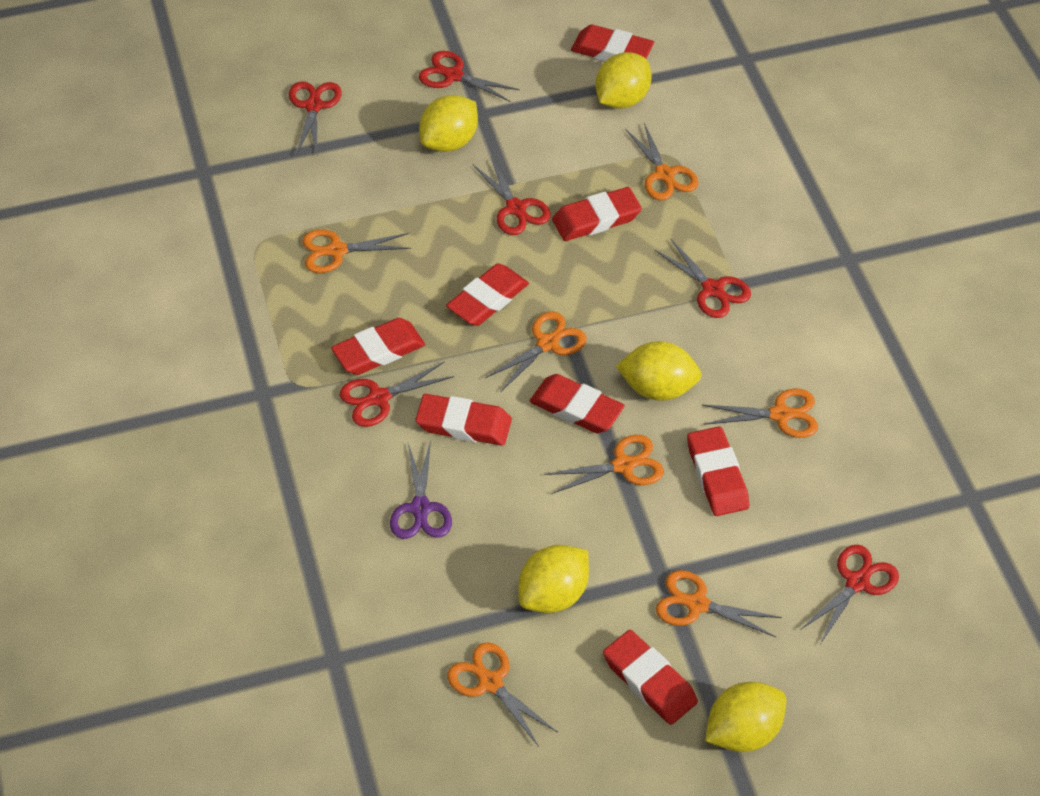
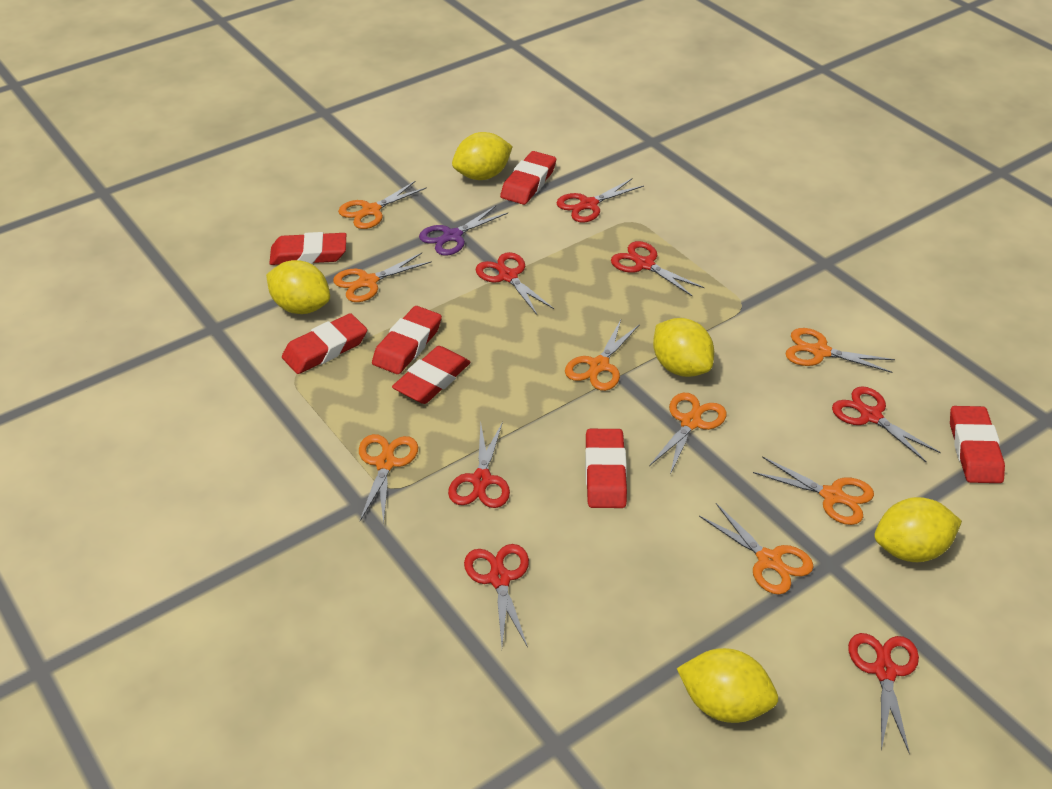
orange scissors: 7 -> 8
red eraser: 8 -> 7
red scissors: 6 -> 7

